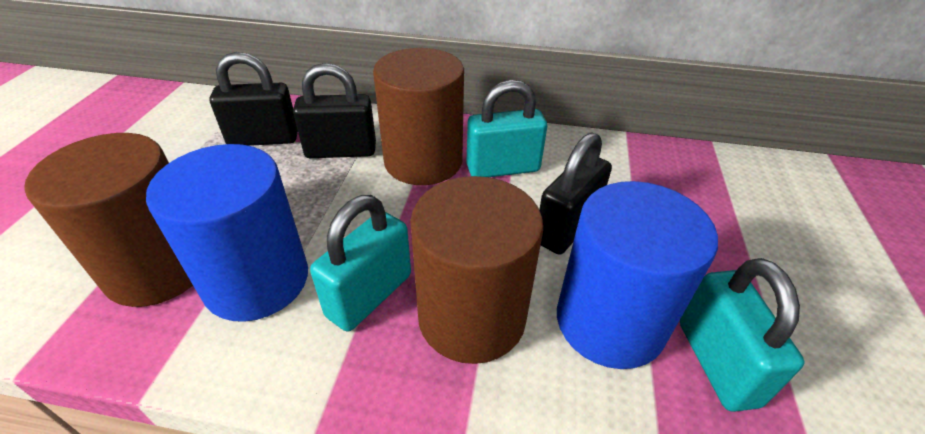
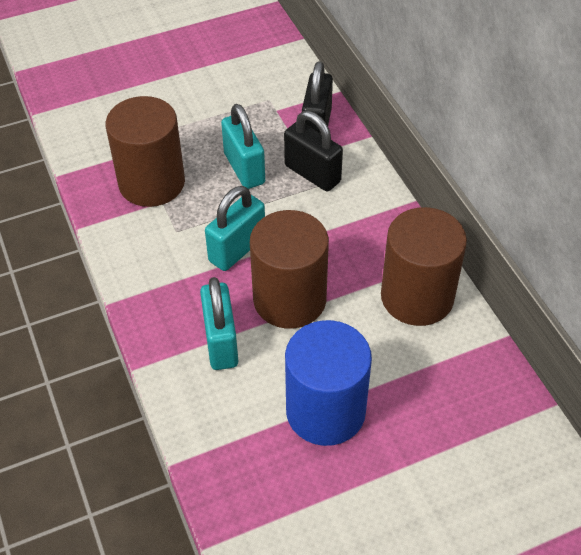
black padlock: 3 -> 2
blue cylinder: 2 -> 1

